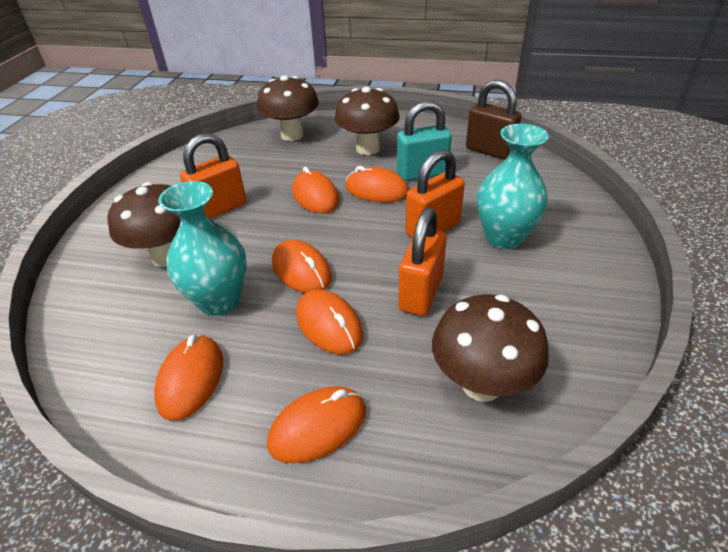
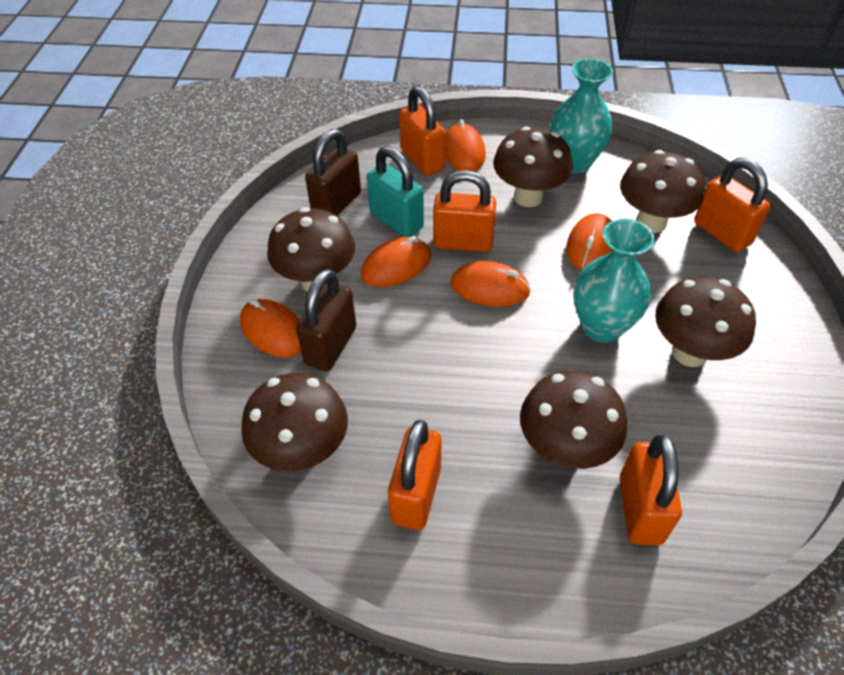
brown mushroom: 4 -> 6
brown padlock: 1 -> 2
orange mouse: 6 -> 5
orange padlock: 3 -> 5

